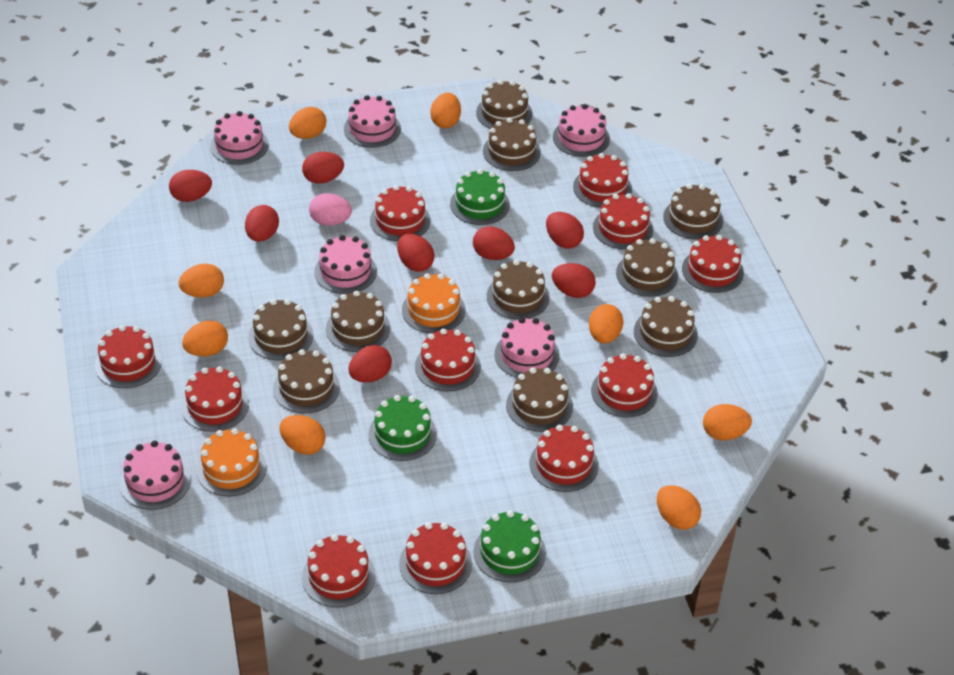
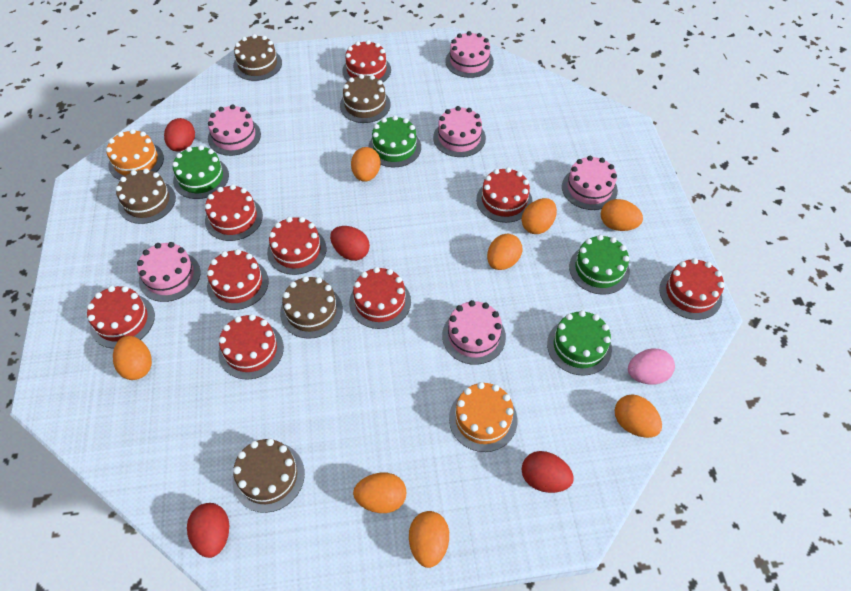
brown cake: 10 -> 5
green cake: 3 -> 4
red cake: 11 -> 9
red egg: 8 -> 4

